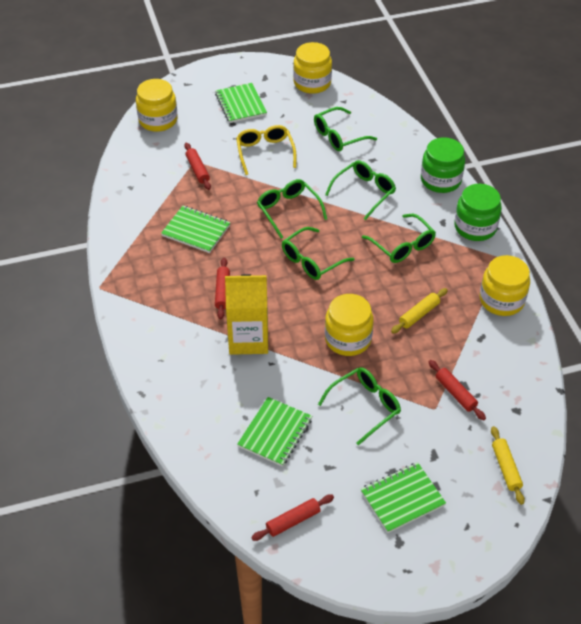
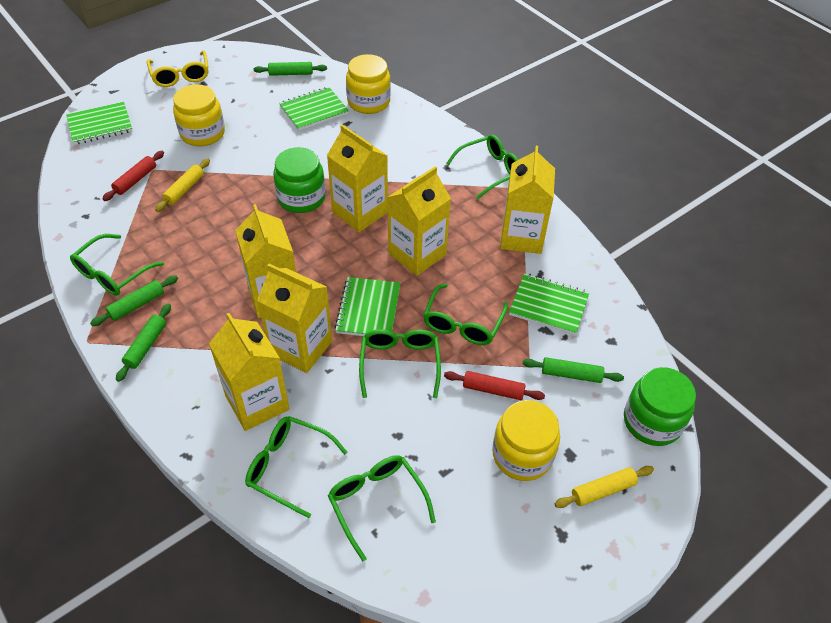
green rolling pin: 0 -> 4
red rolling pin: 4 -> 2
yellow carton: 1 -> 6
yellow jar: 4 -> 3

